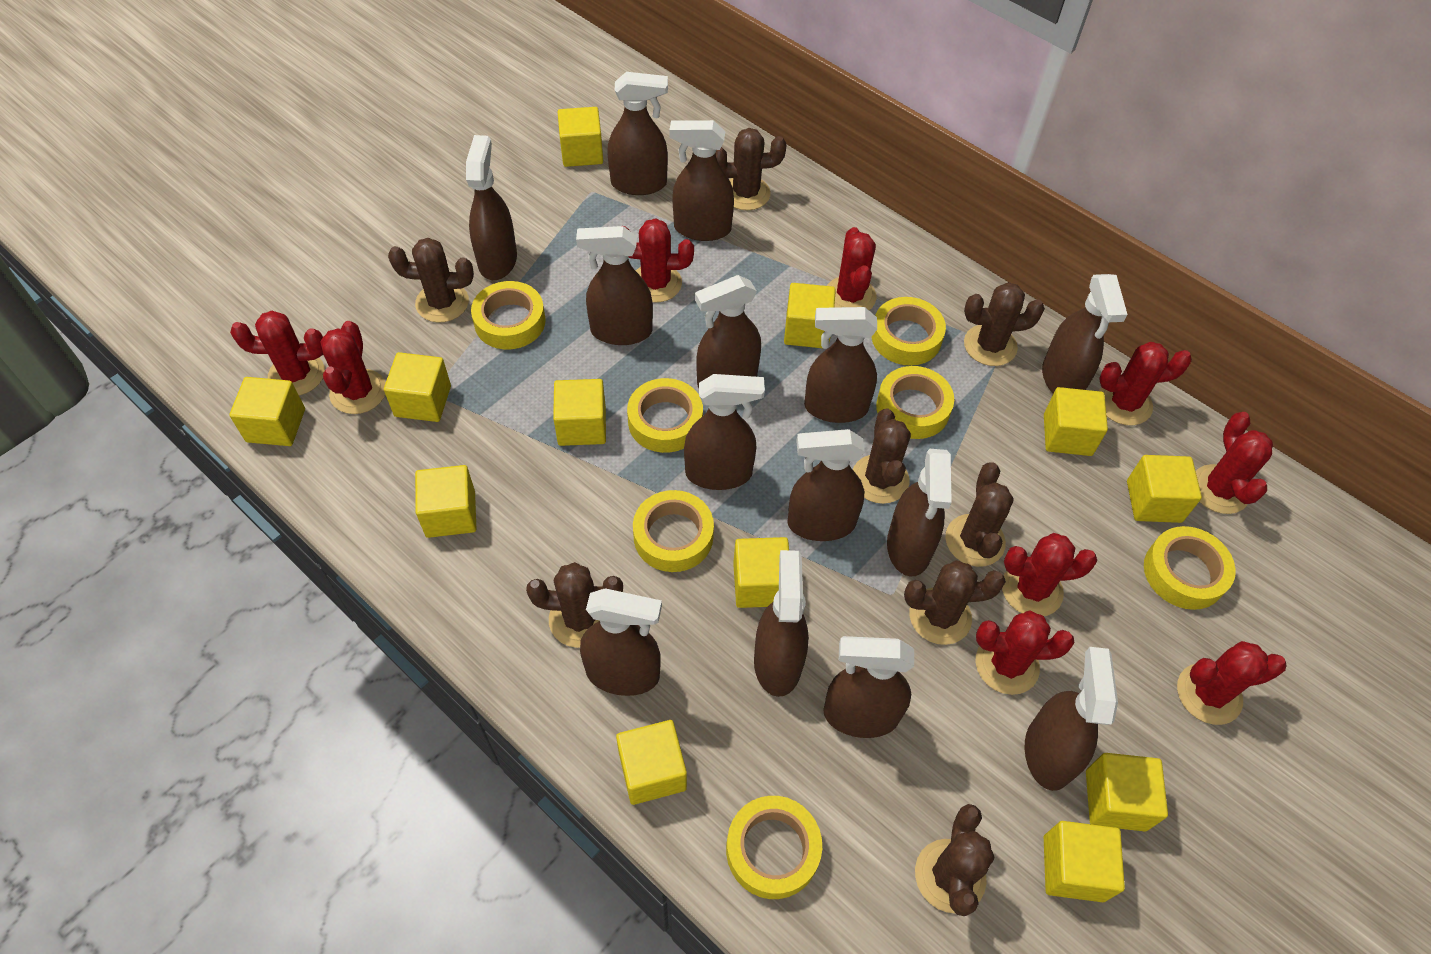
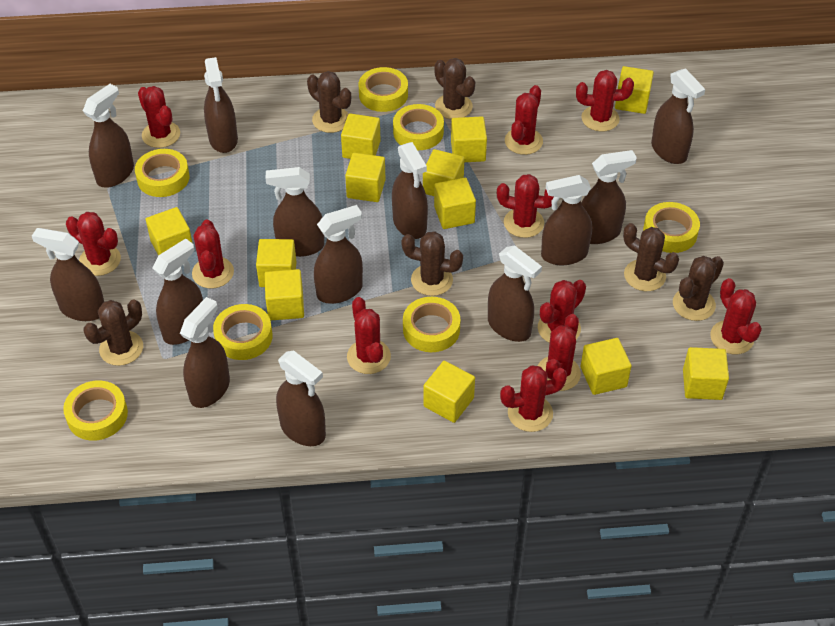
brown cactus: 8 -> 6
brown spray bottle: 14 -> 13
red cactus: 9 -> 11

